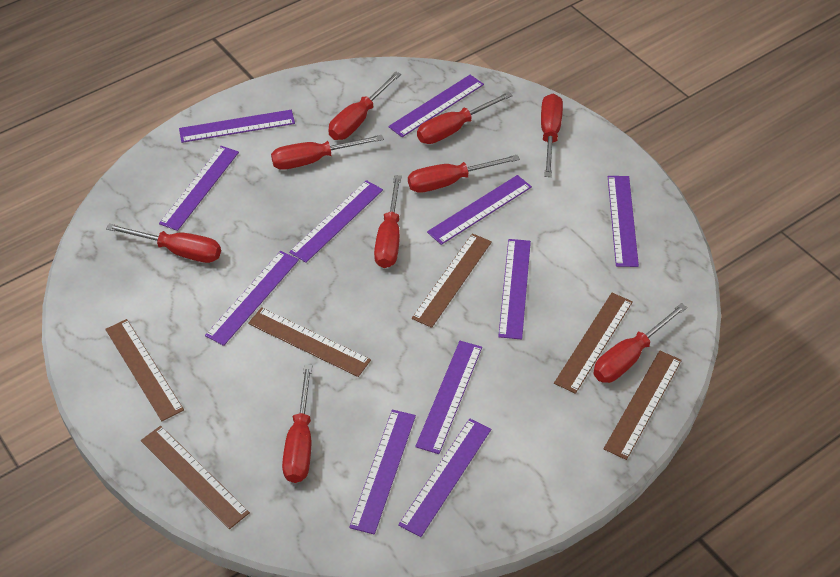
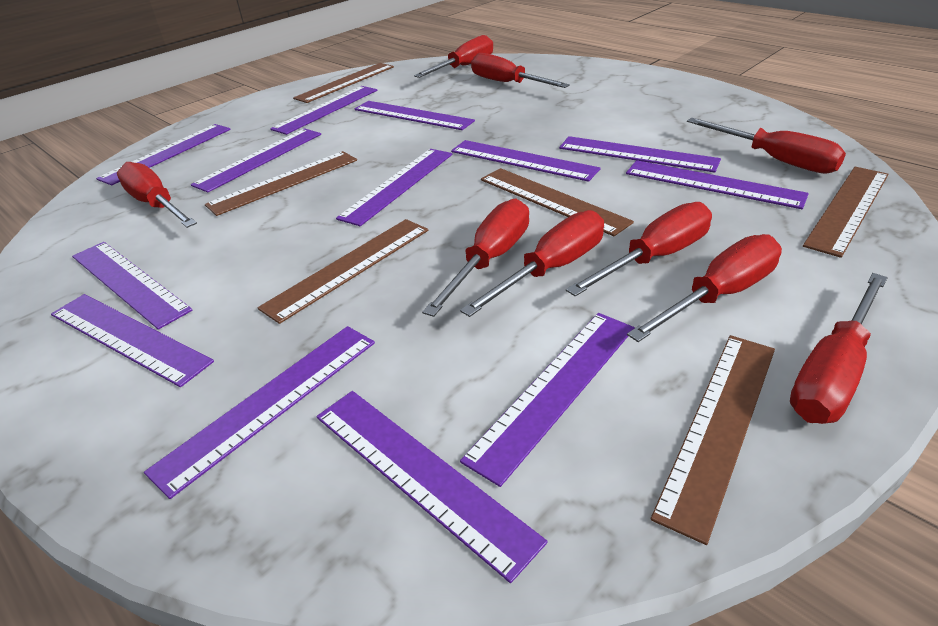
purple ruler: 11 -> 13

